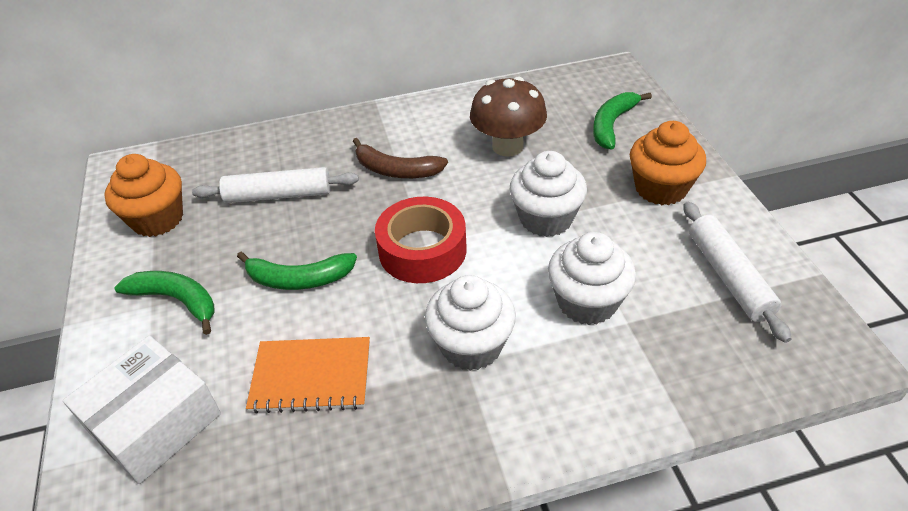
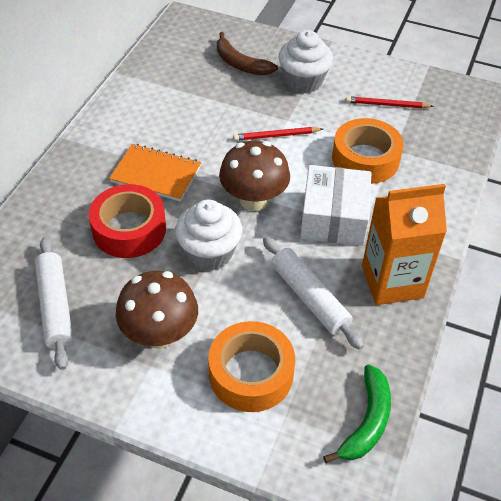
brown mushroom: 1 -> 2
green banana: 3 -> 1
orange carton: 0 -> 1
orange cupcake: 2 -> 0
orange tape: 0 -> 2
red pencil: 0 -> 2
white cupcake: 3 -> 2

